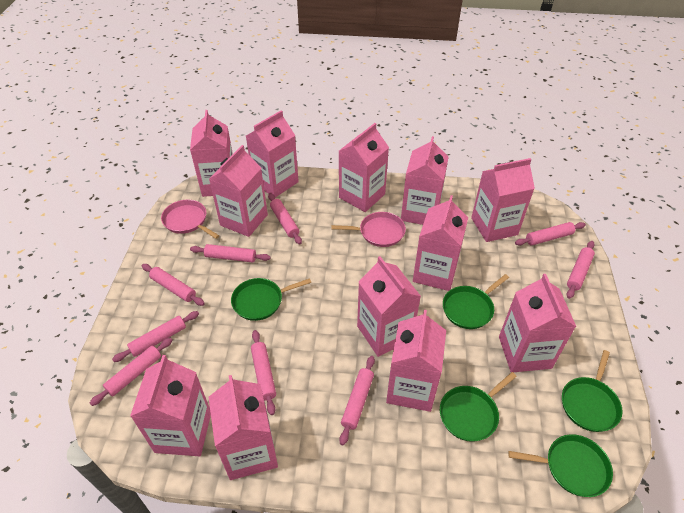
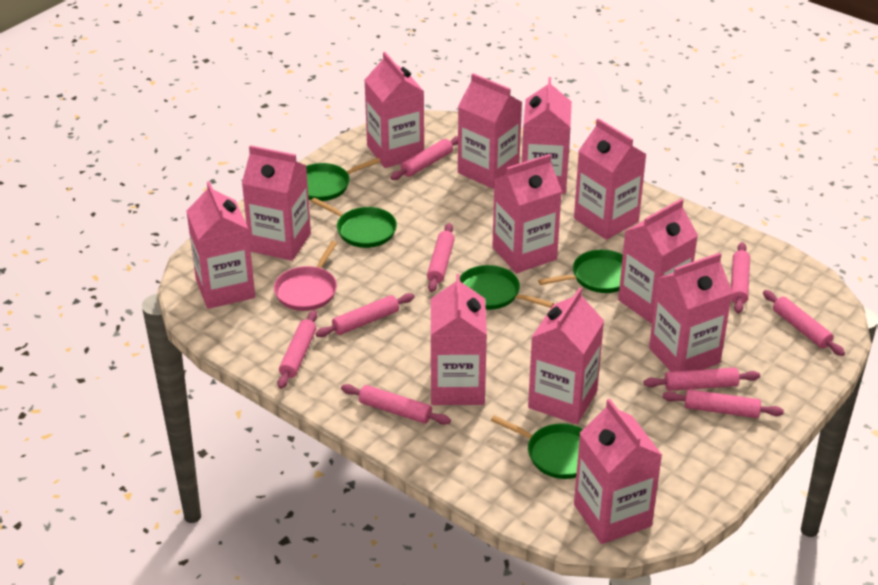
pink pan: 2 -> 1

